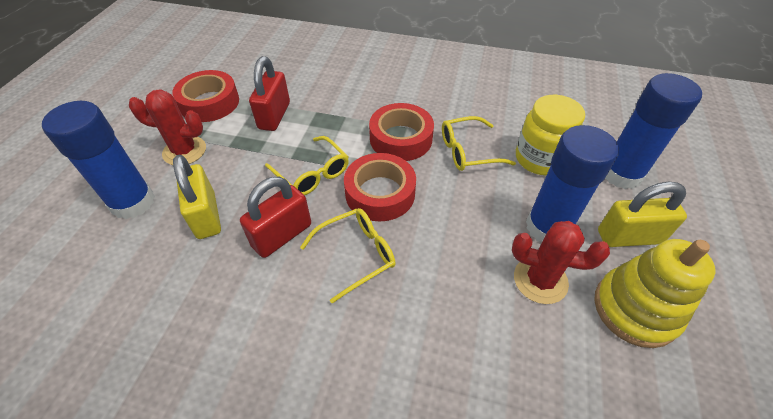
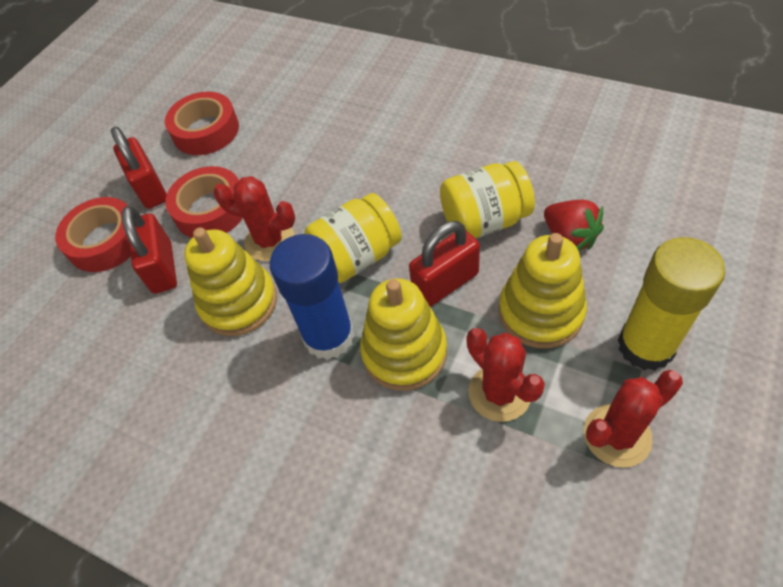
blue glue stick: 3 -> 1
red cactus: 2 -> 3
red padlock: 2 -> 3
red strawberry: 0 -> 1
yellow glasses: 3 -> 0
yellow glue stick: 0 -> 1
yellow jar: 1 -> 2
yellow padlock: 2 -> 0
yellow stacking toy: 1 -> 3

